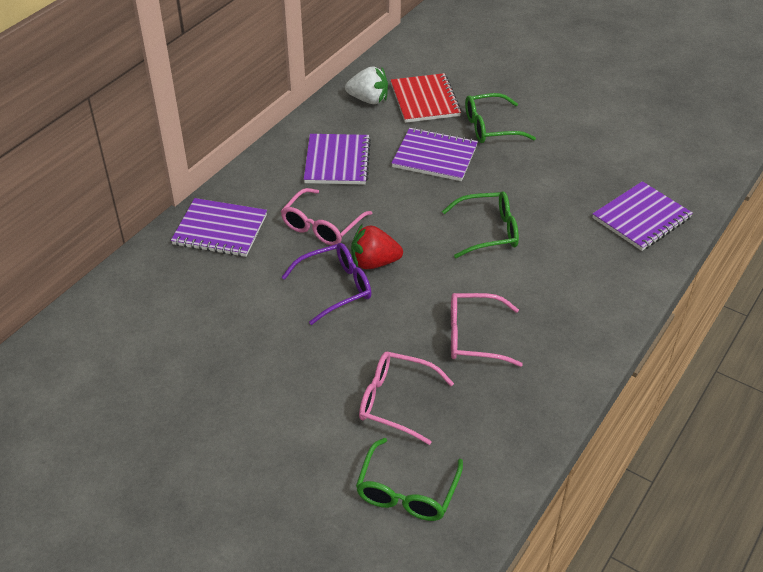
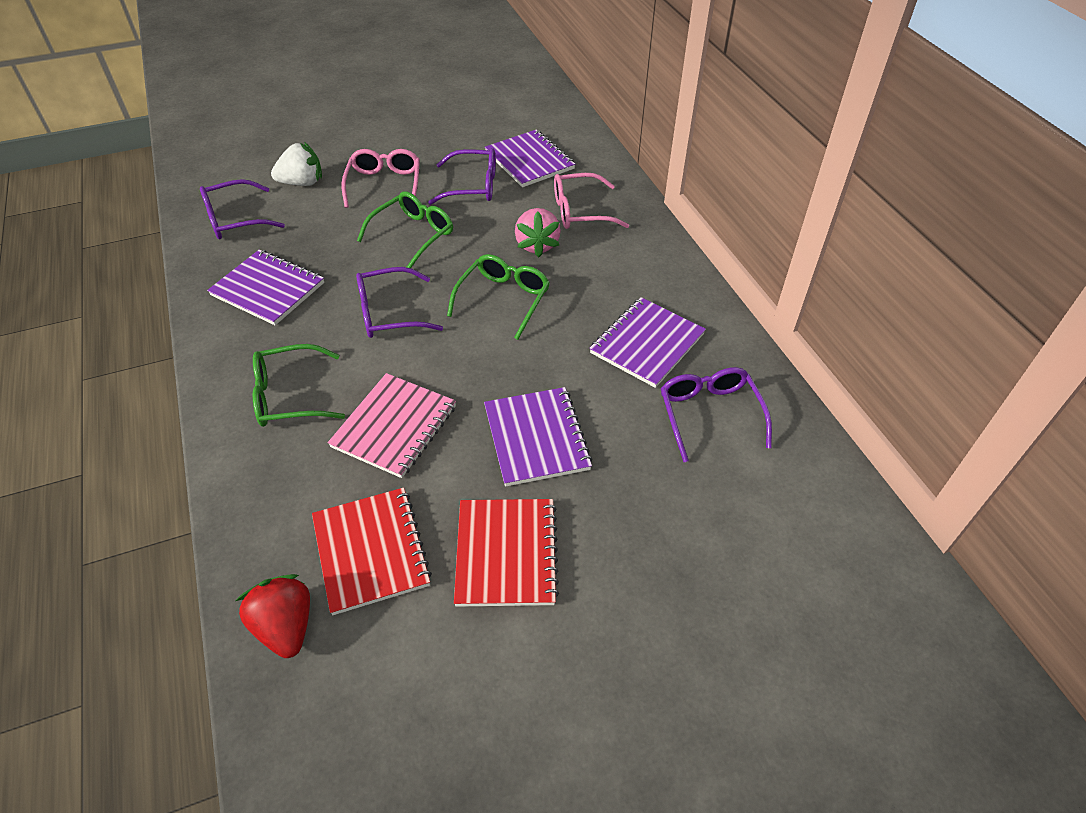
pink glasses: 3 -> 2
pink notebook: 0 -> 1
pink strawberry: 0 -> 1
purple glasses: 1 -> 4
red notebook: 1 -> 2

